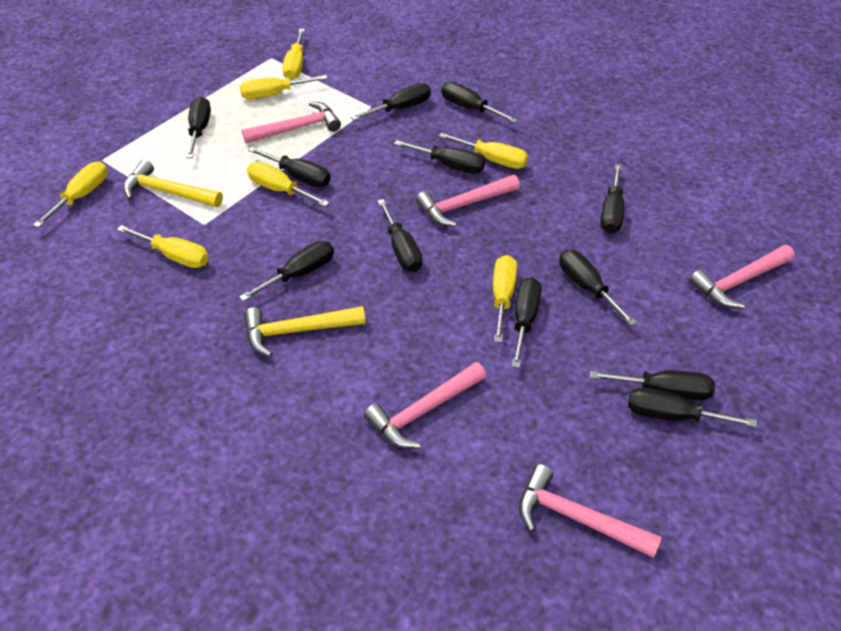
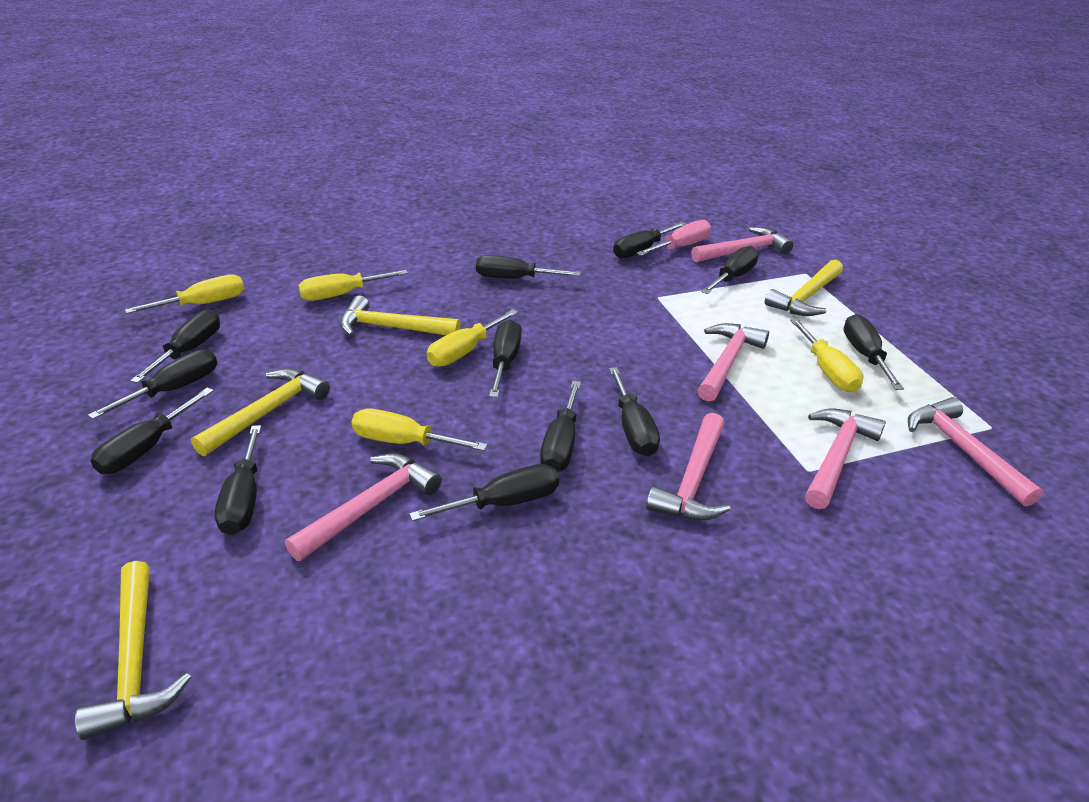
pink hammer: 5 -> 6
pink screwdriver: 0 -> 1
yellow hammer: 2 -> 4
yellow screwdriver: 7 -> 5

